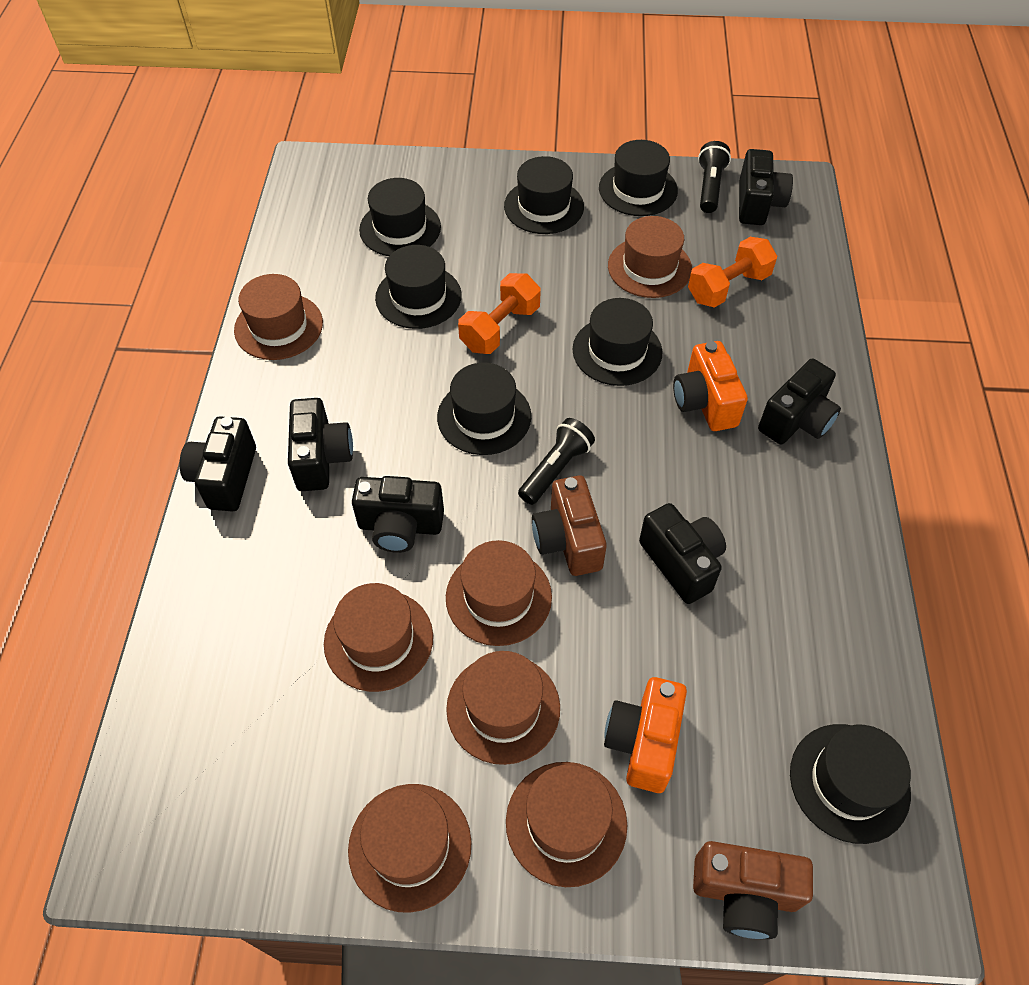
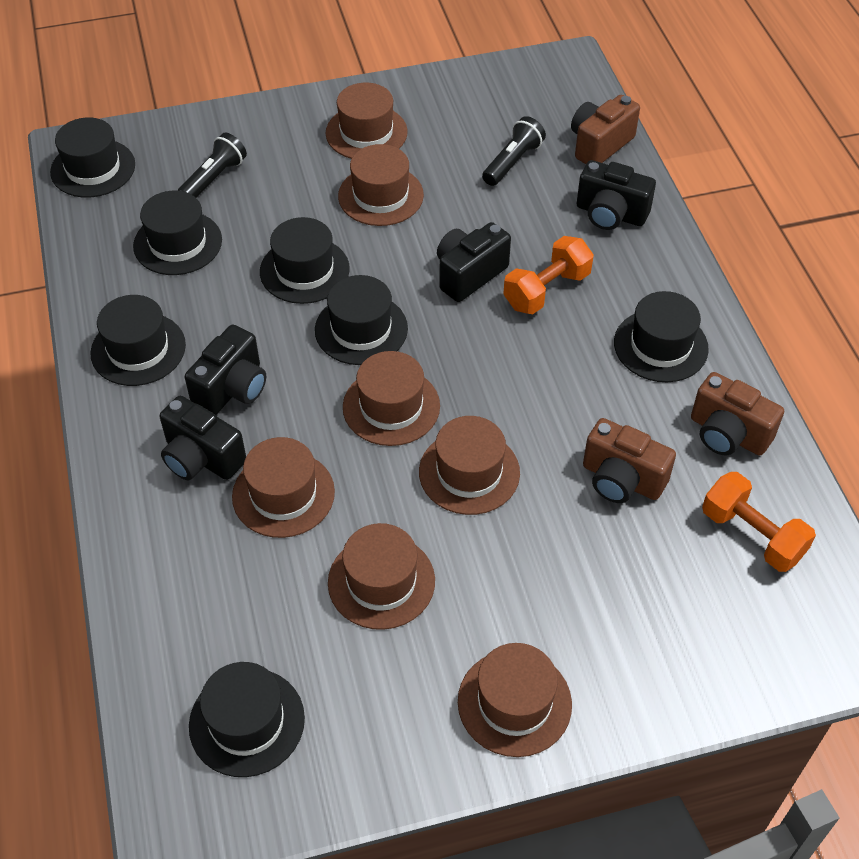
black camera: 6 -> 4
brown camera: 2 -> 3
orange camera: 2 -> 0

